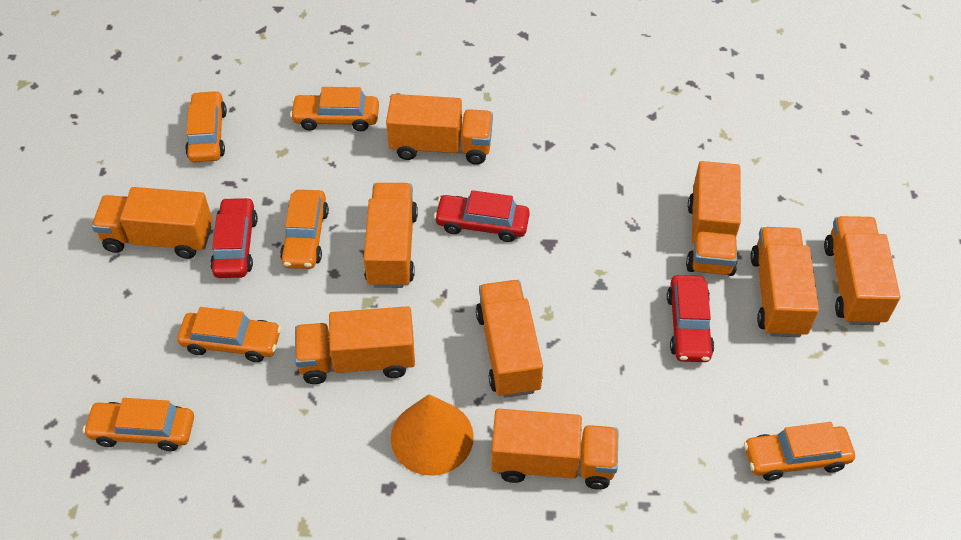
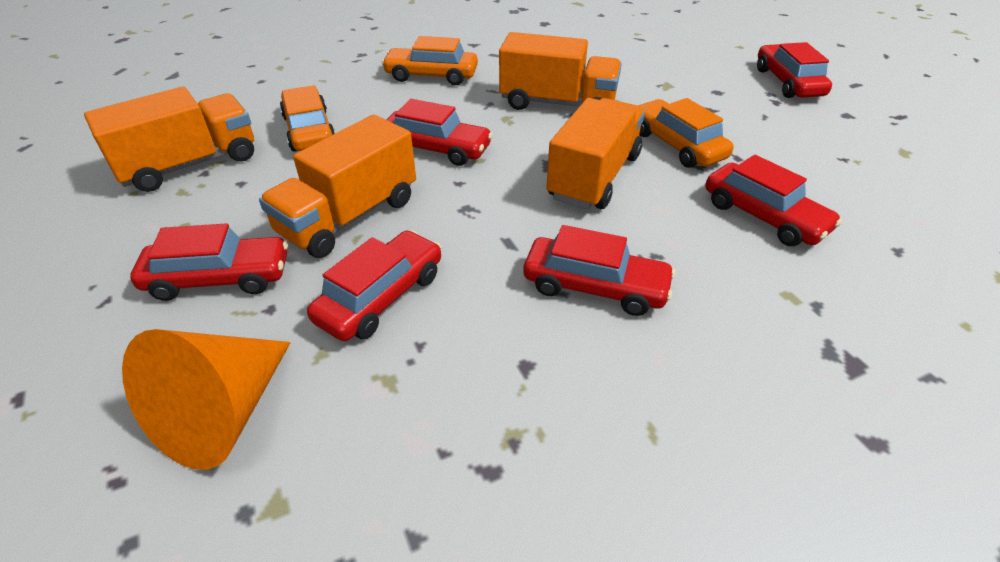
orange car: 6 -> 3
orange truck: 9 -> 4
red car: 3 -> 6

